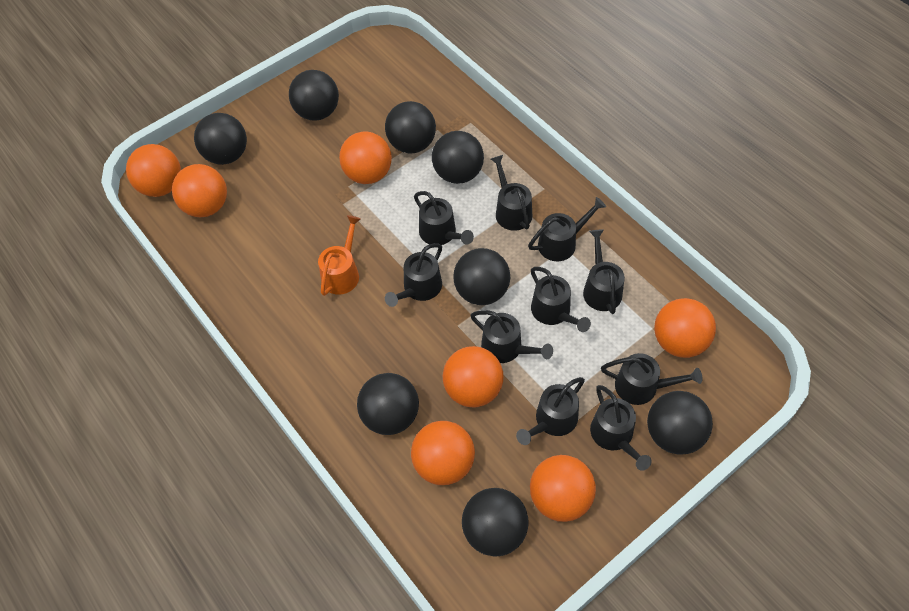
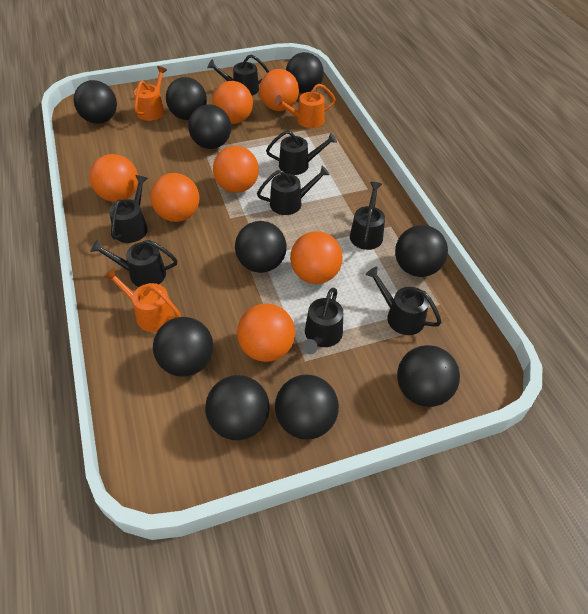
black ball: 8 -> 10
black watering can: 10 -> 8
orange watering can: 1 -> 3

